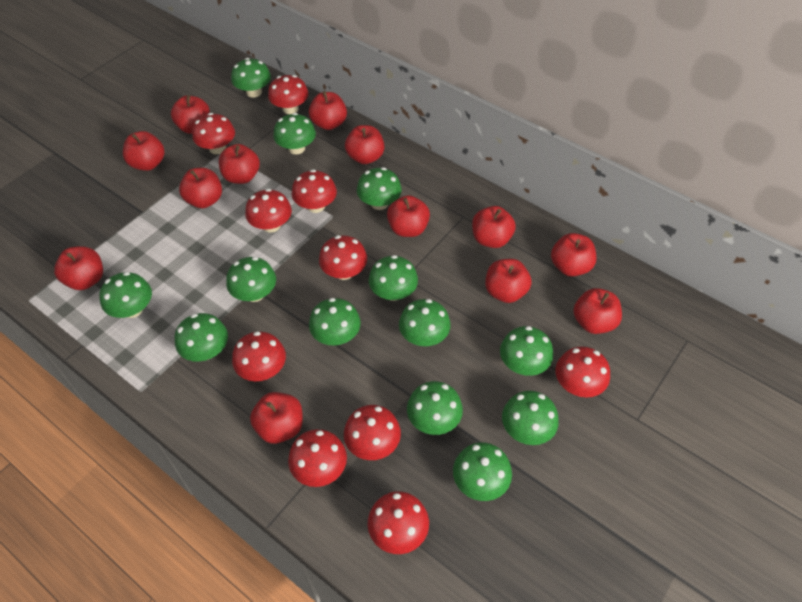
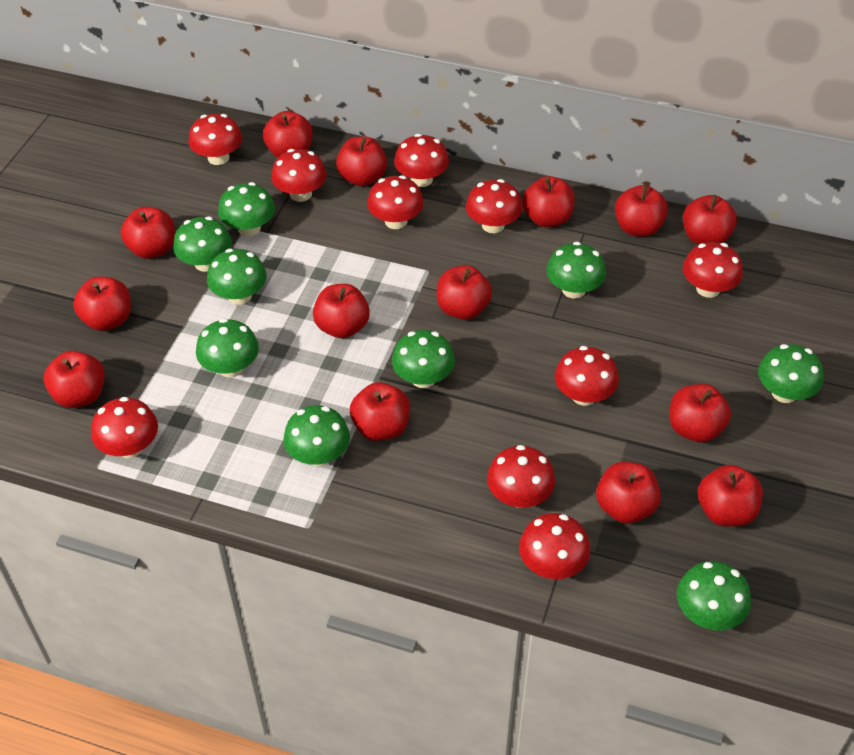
green mushroom: 13 -> 9
red apple: 13 -> 14

